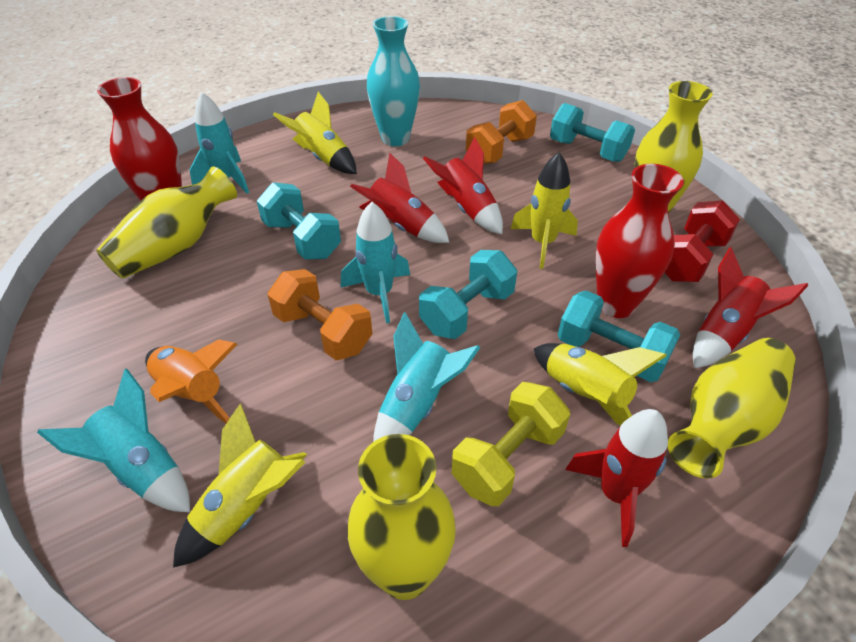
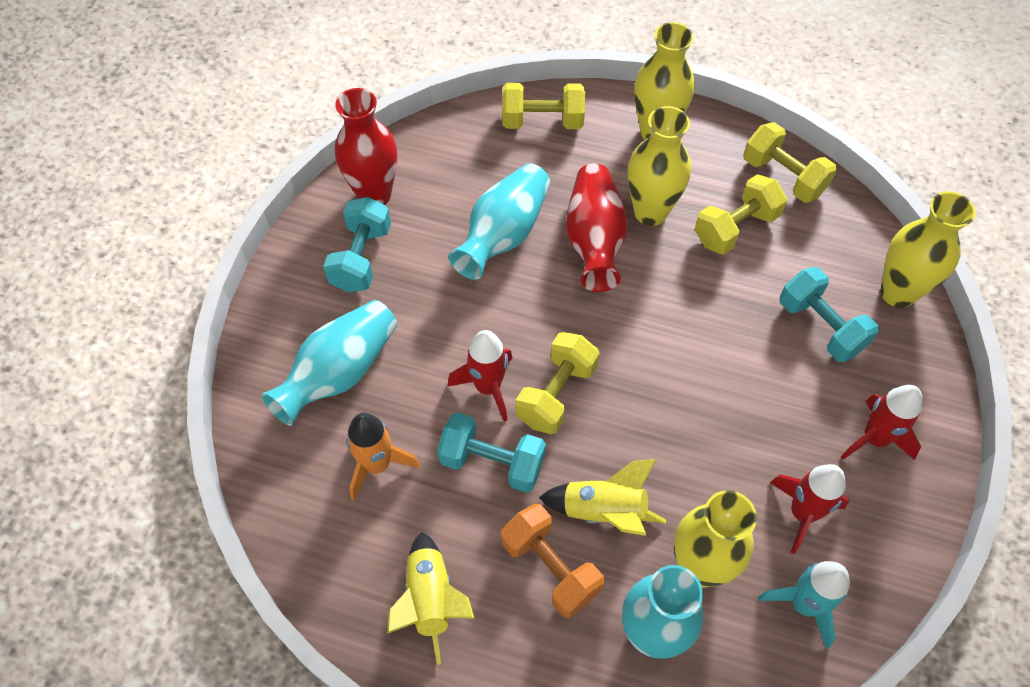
orange dumbbell: 2 -> 1
red dumbbell: 1 -> 0
red rocket: 4 -> 3
turquoise dumbbell: 4 -> 3
turquoise rocket: 4 -> 1
turquoise vase: 1 -> 3
yellow dumbbell: 1 -> 4
yellow rocket: 4 -> 2

